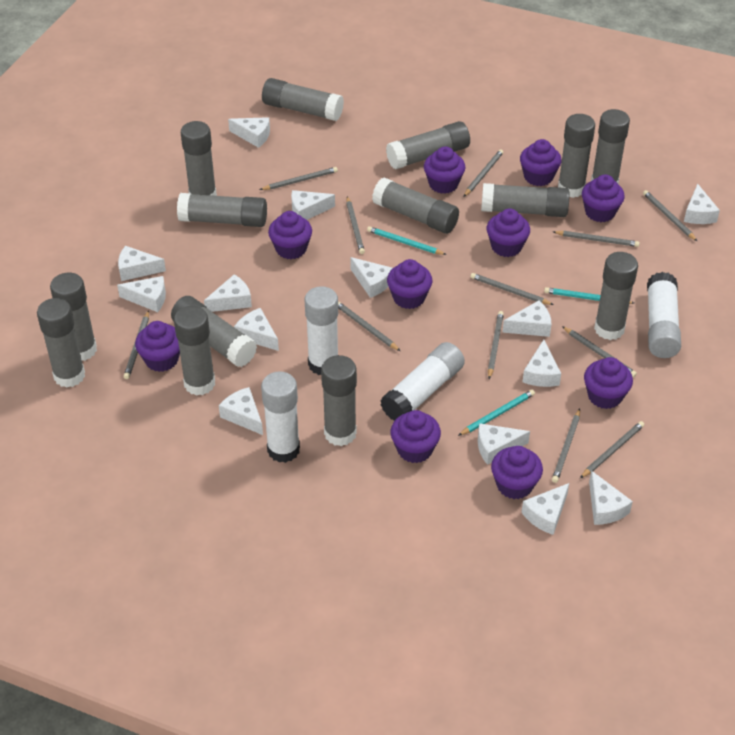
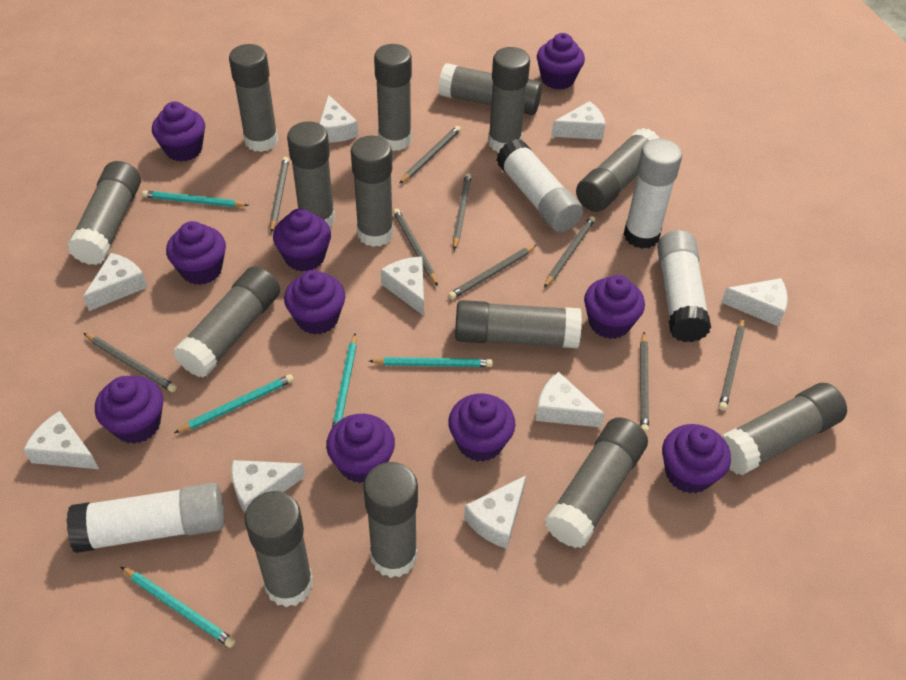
grey pencil: 12 -> 9
turquoise pencil: 3 -> 5
white cheese: 14 -> 9

